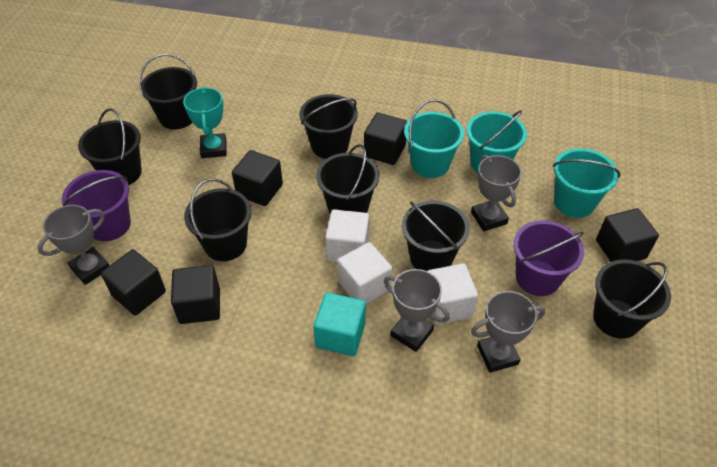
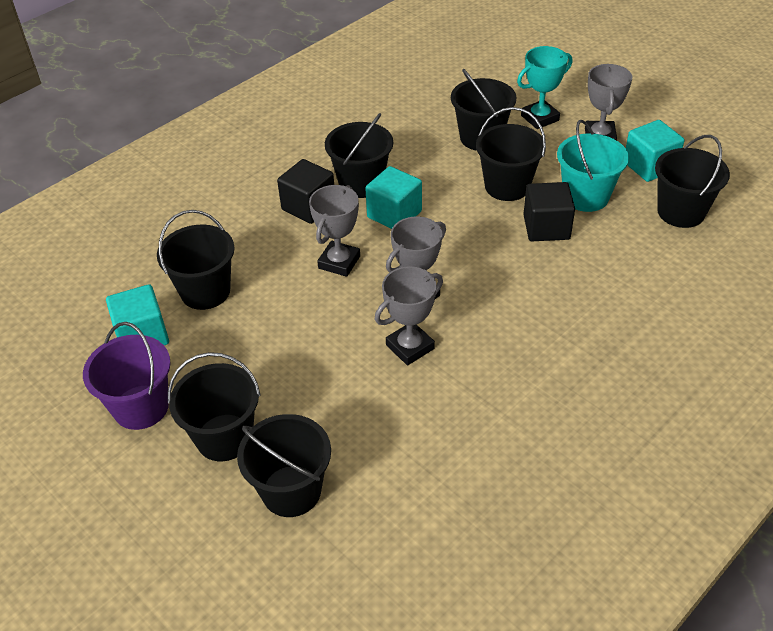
black cube: 5 -> 2
purple bucket: 2 -> 1
turquoise bucket: 3 -> 1
turquoise cube: 1 -> 3
white cube: 3 -> 0

